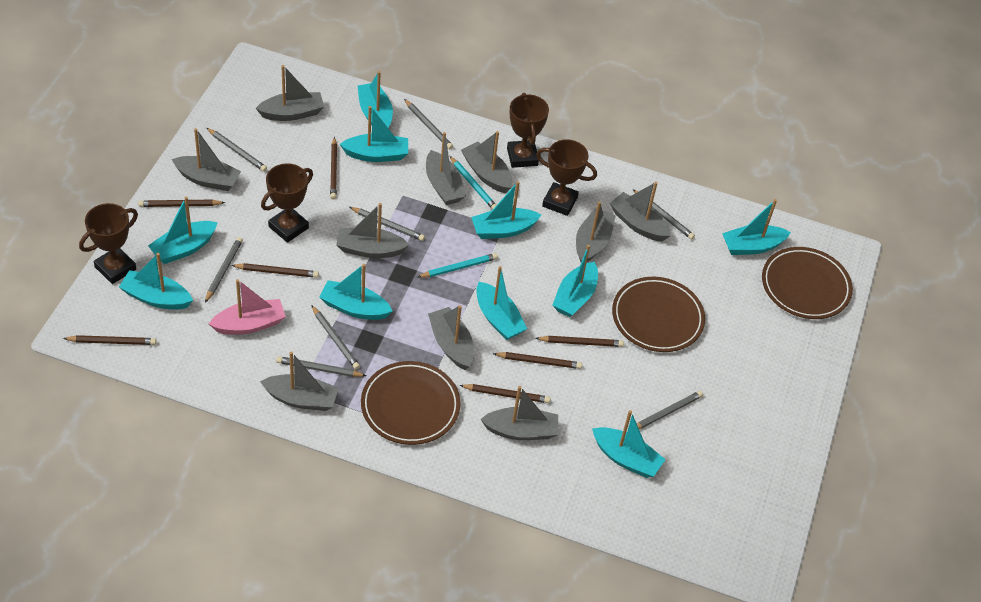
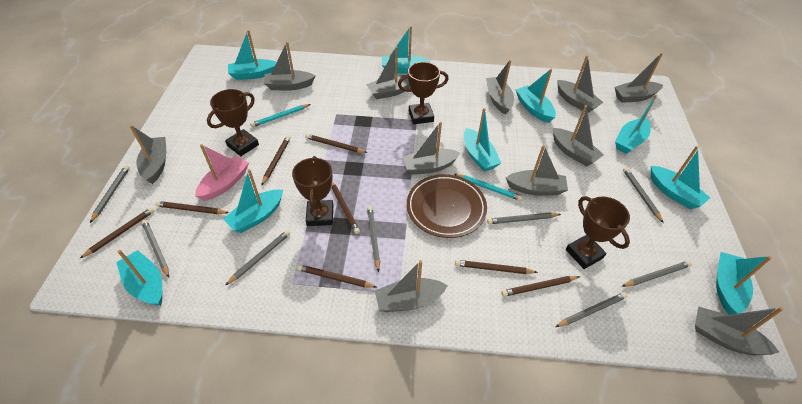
brown pencil: 7 -> 8
brown plate: 3 -> 1
grey boat: 10 -> 11
turquoise boat: 10 -> 9

